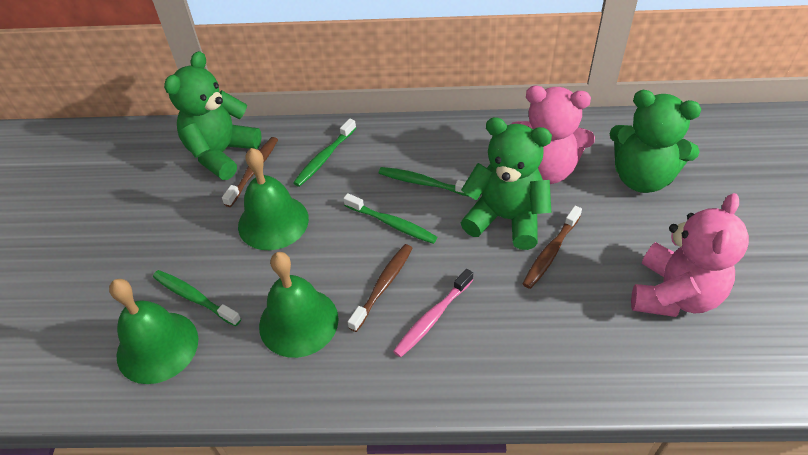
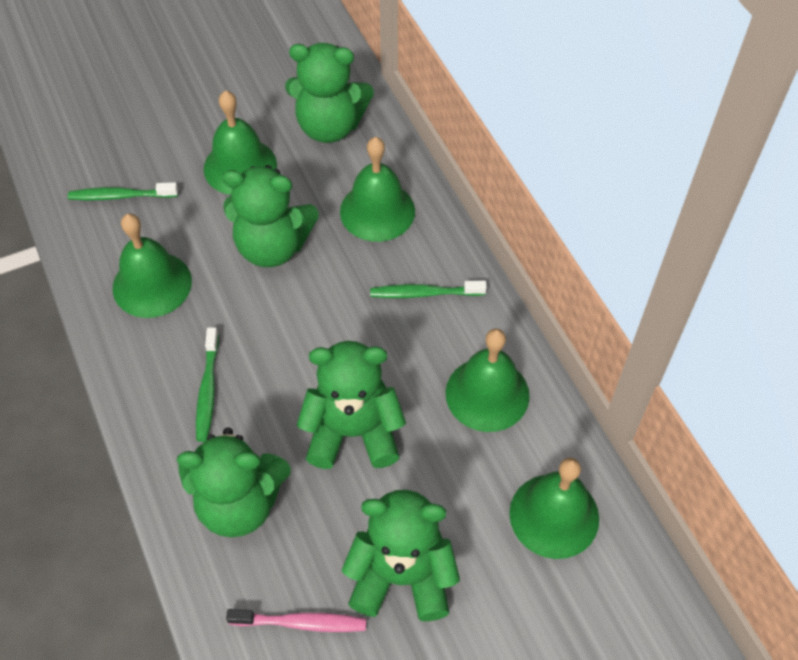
brown toothbrush: 3 -> 0
green bell: 3 -> 5
green teddy bear: 3 -> 5
green toothbrush: 4 -> 3
pink teddy bear: 2 -> 0

